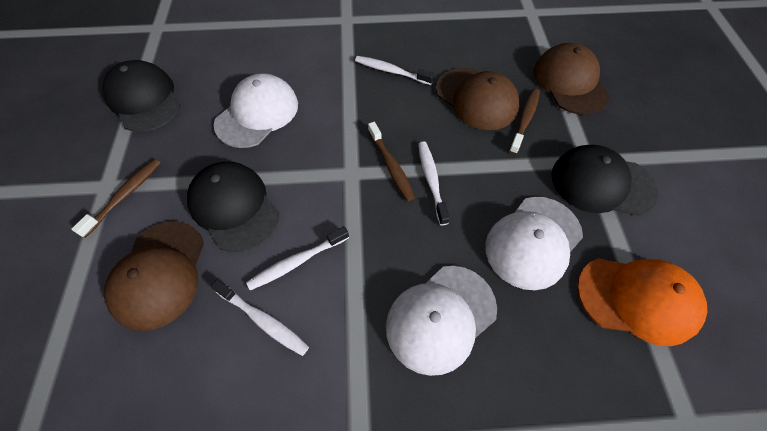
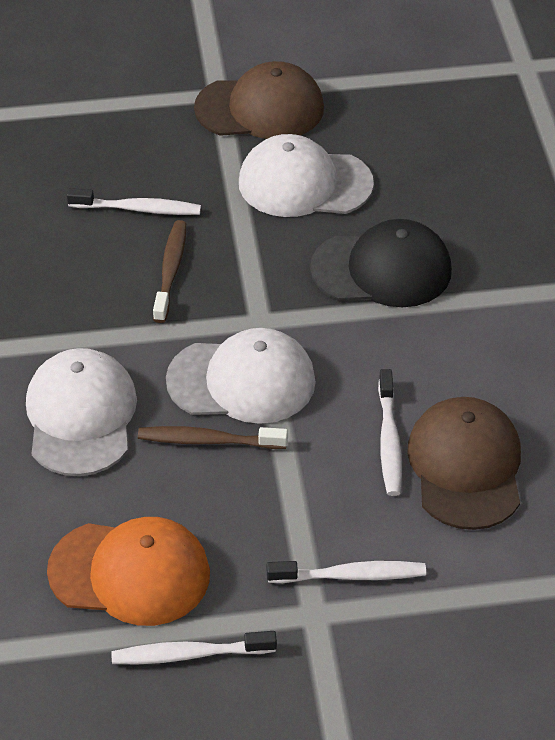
black cap: 3 -> 1
brown cap: 3 -> 2
brown toothbrush: 3 -> 2

